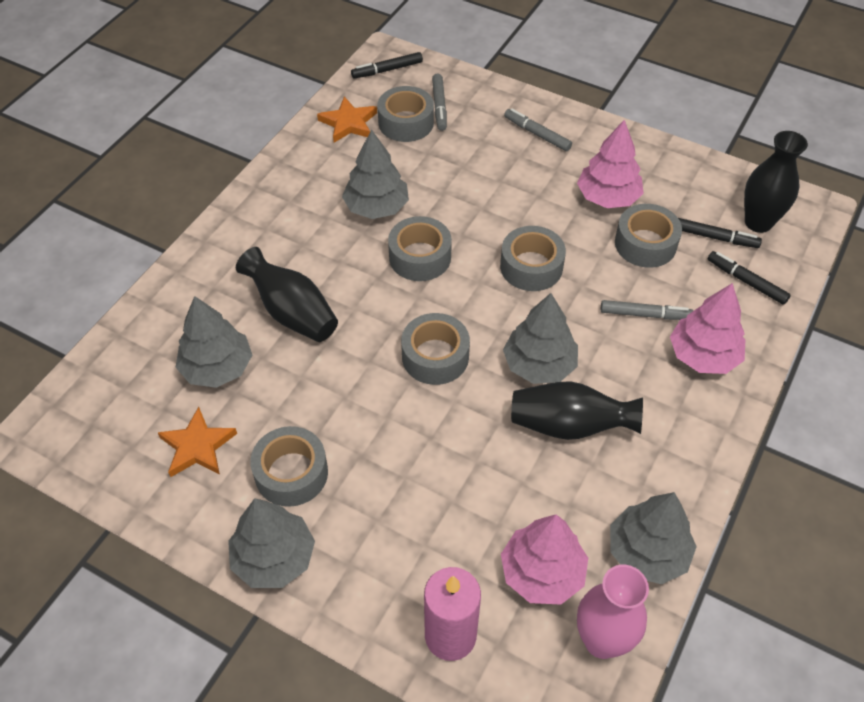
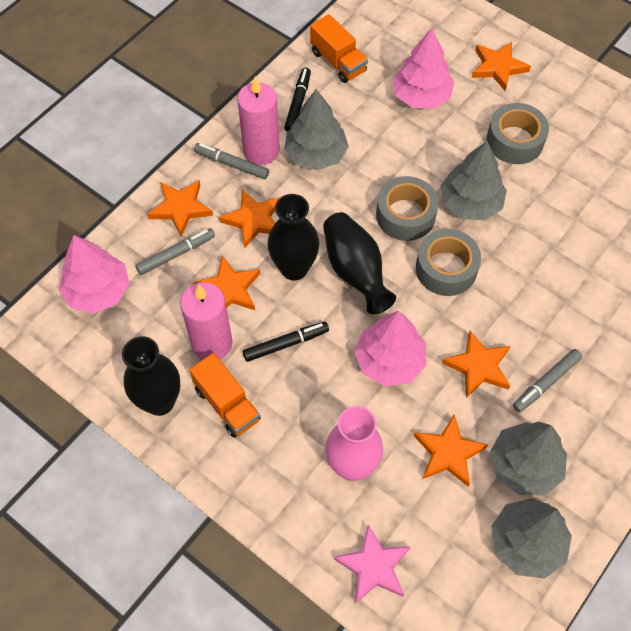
black marker: 3 -> 2
grey tape: 6 -> 3
grey tree: 5 -> 4
orange star: 2 -> 6
orange truck: 0 -> 2
pink candle: 1 -> 2
pink star: 0 -> 1

